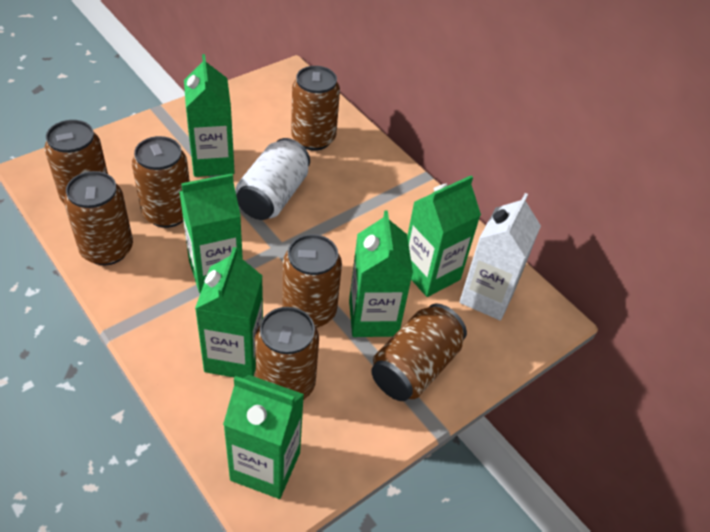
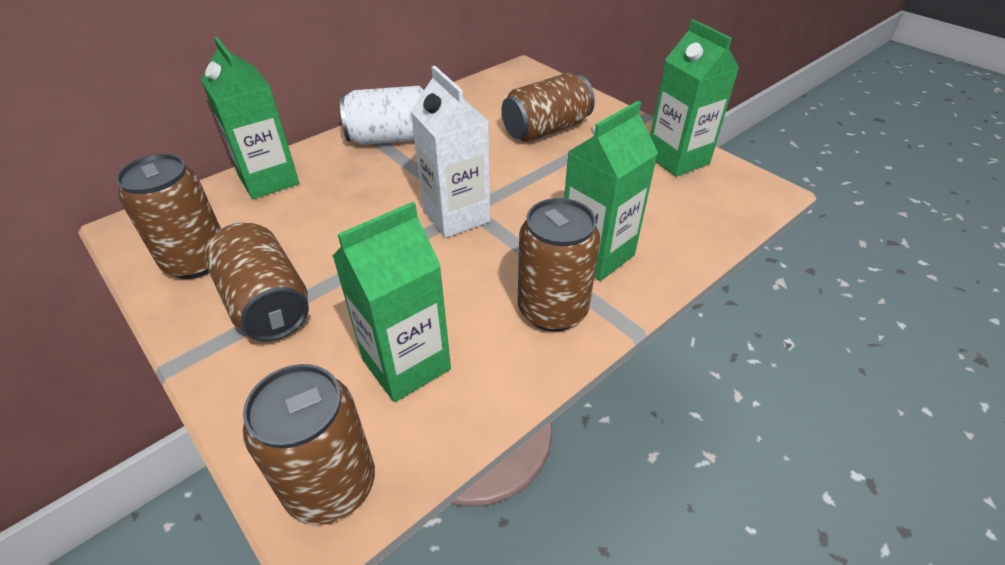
brown can: 7 -> 5
green carton: 6 -> 4

